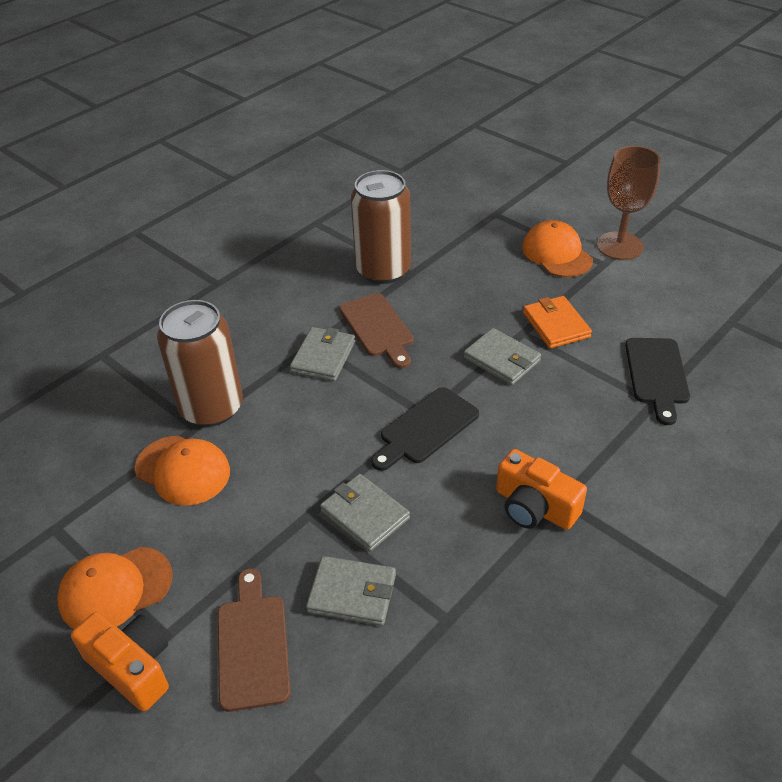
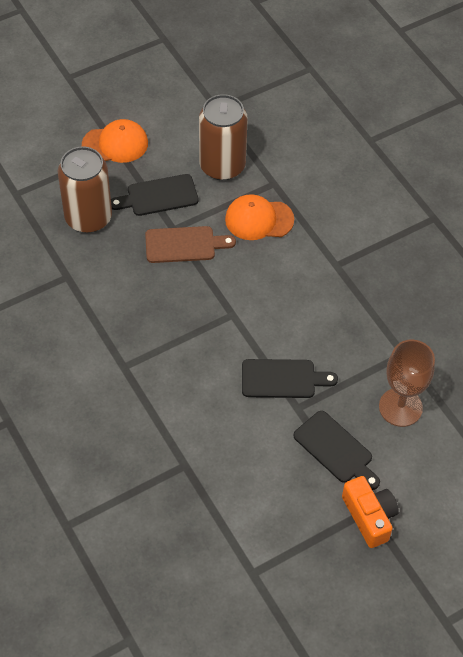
black cutting board: 2 -> 3
brown cutting board: 2 -> 1
grey wallet: 4 -> 0
orange camera: 2 -> 1
orange cap: 3 -> 2
orange wallet: 1 -> 0

